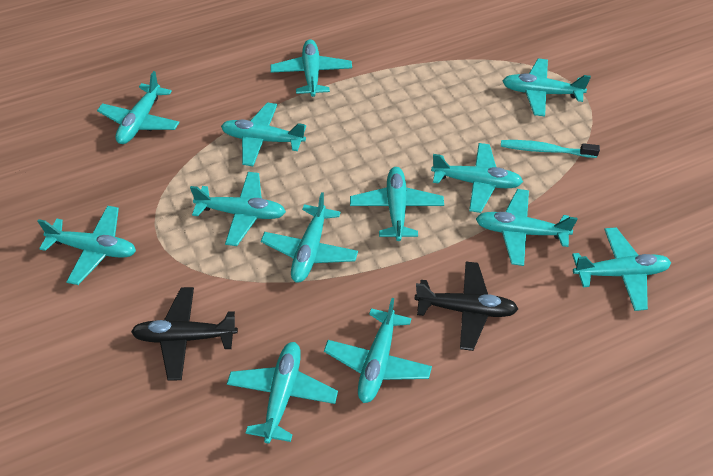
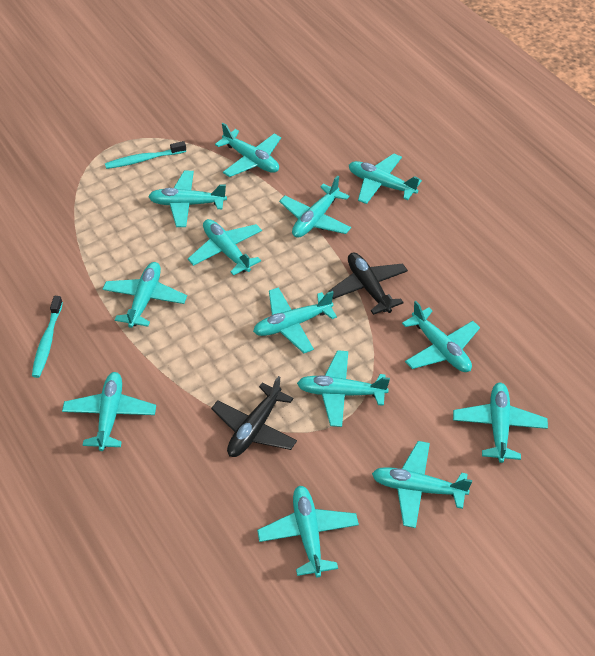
turquoise toothbrush: 1 -> 2

